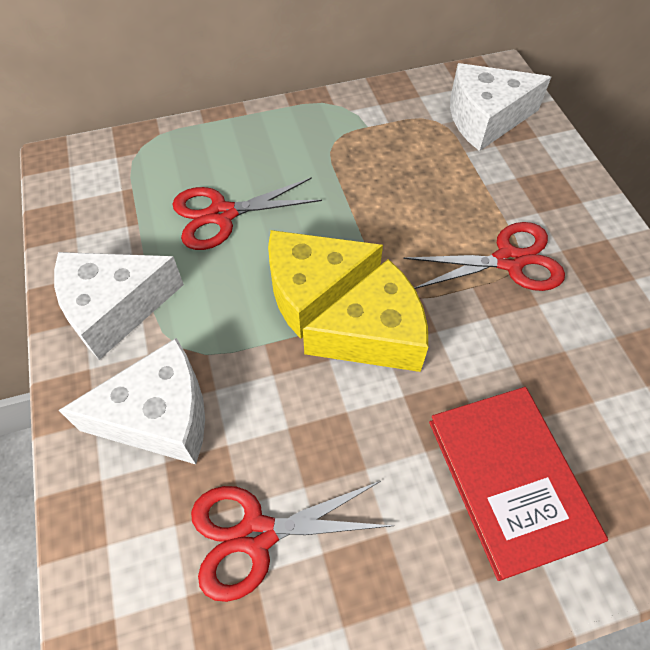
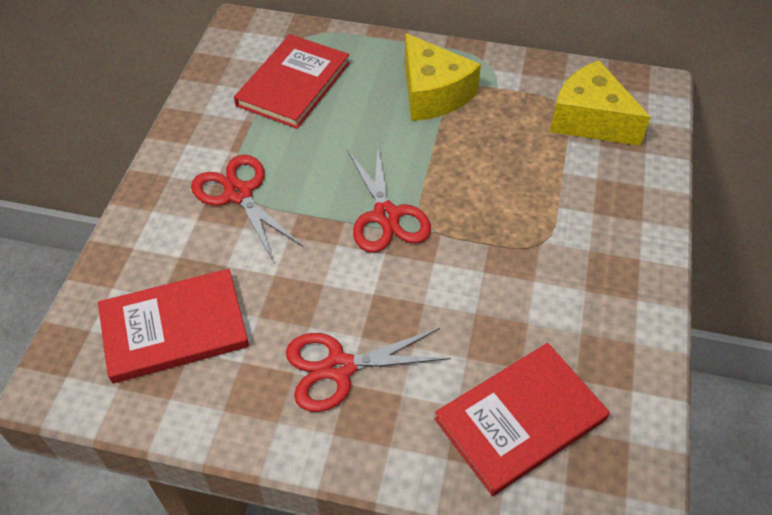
red book: 1 -> 3
white cheese: 3 -> 0

